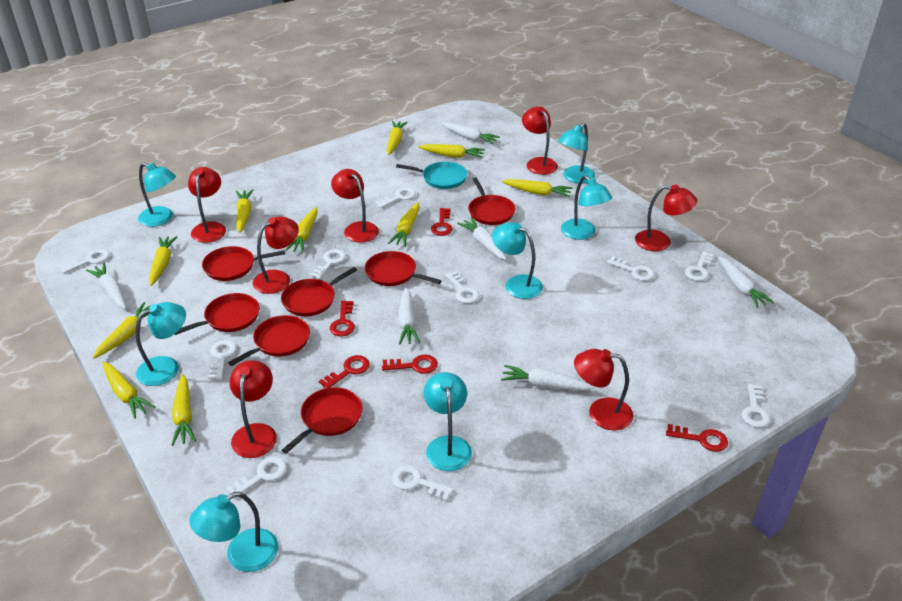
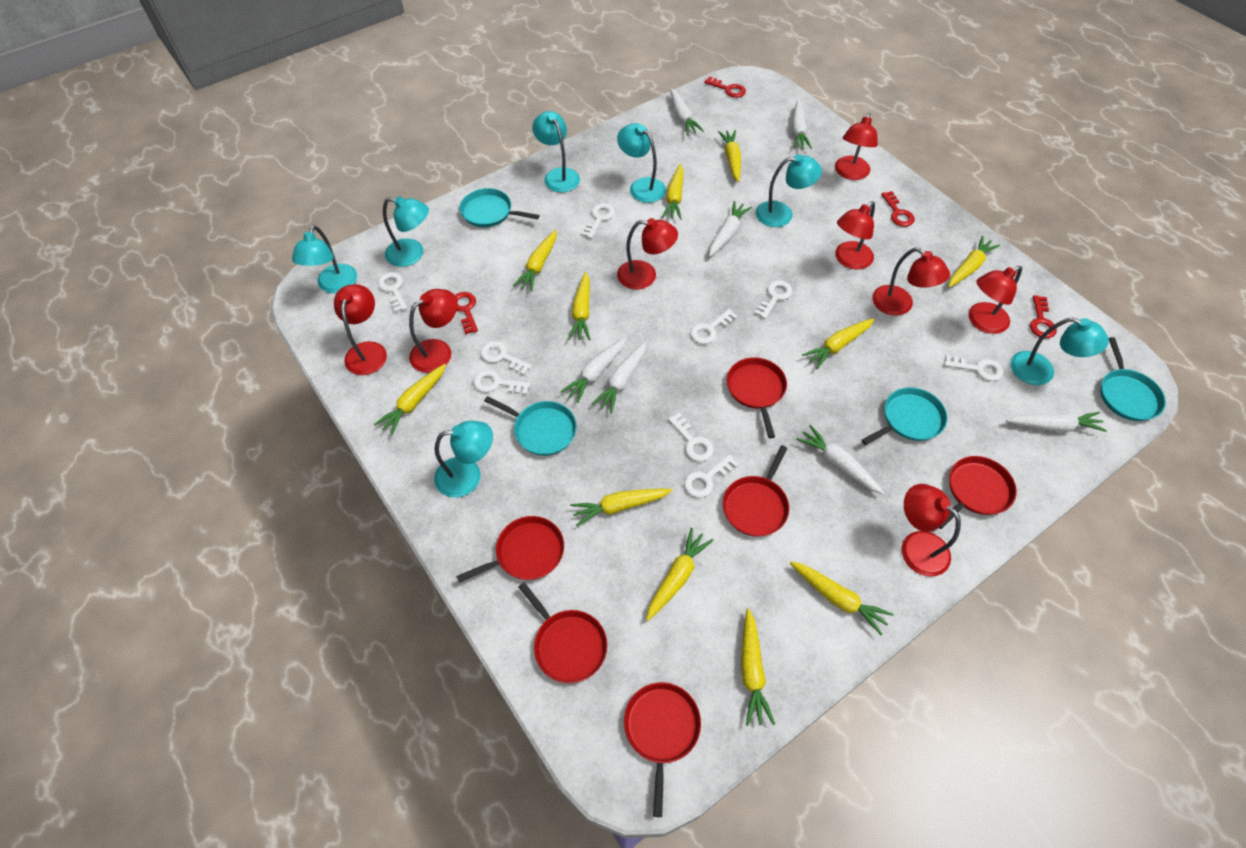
red key: 5 -> 4
red lamp: 7 -> 8
red pan: 7 -> 6
turquoise pan: 1 -> 4
white carrot: 6 -> 7
white key: 10 -> 9
yellow carrot: 10 -> 11

